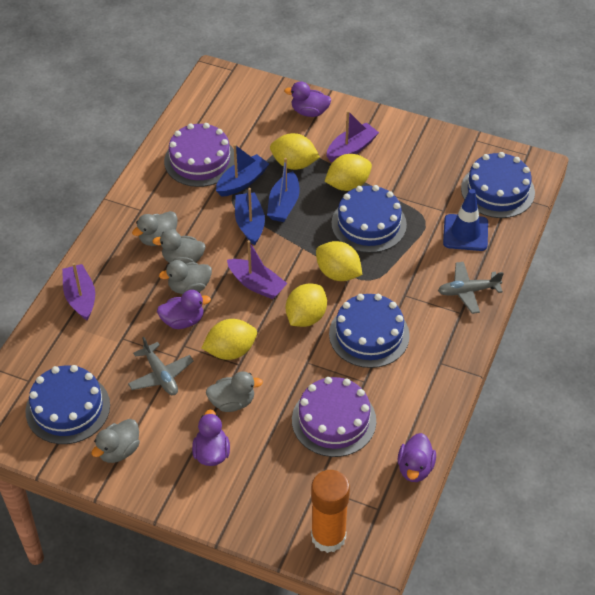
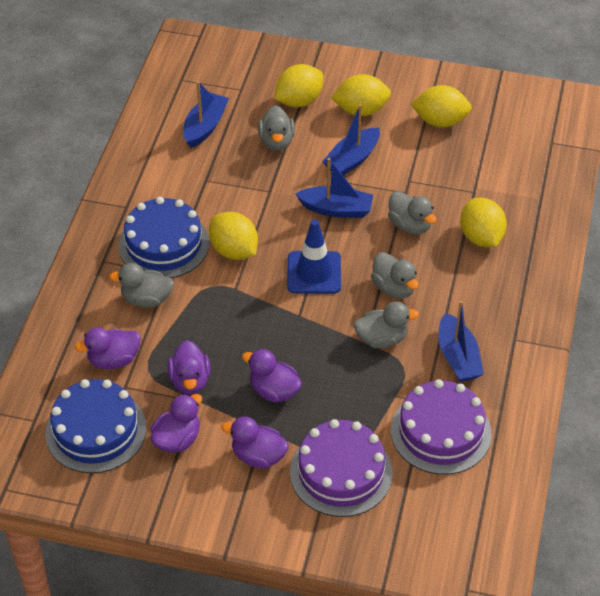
blue boat: 3 -> 4
blue cake: 4 -> 2
grey plane: 2 -> 0
orange glue stick: 1 -> 0
purple boat: 3 -> 0
purple duck: 4 -> 5

